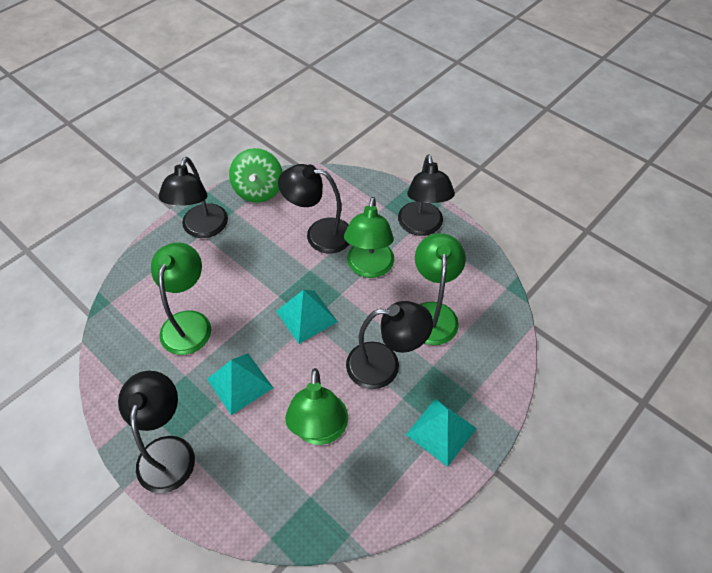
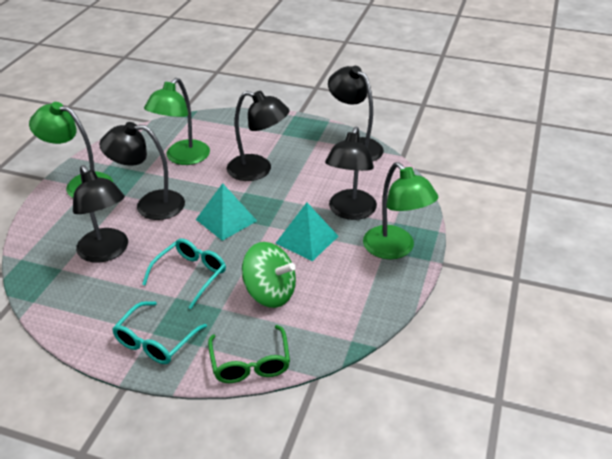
green glasses: 0 -> 1
green lamp: 4 -> 3
turquoise glasses: 0 -> 2
turquoise pyramid: 3 -> 2

